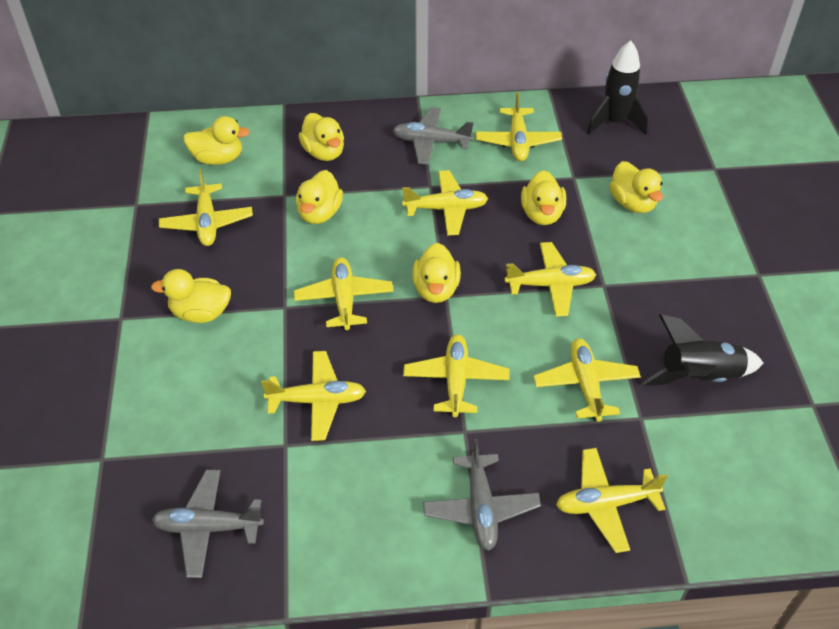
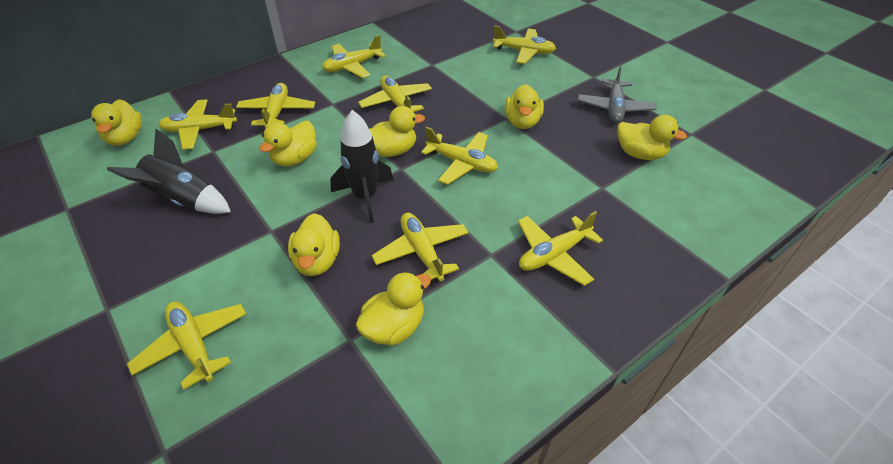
grey plane: 3 -> 1

